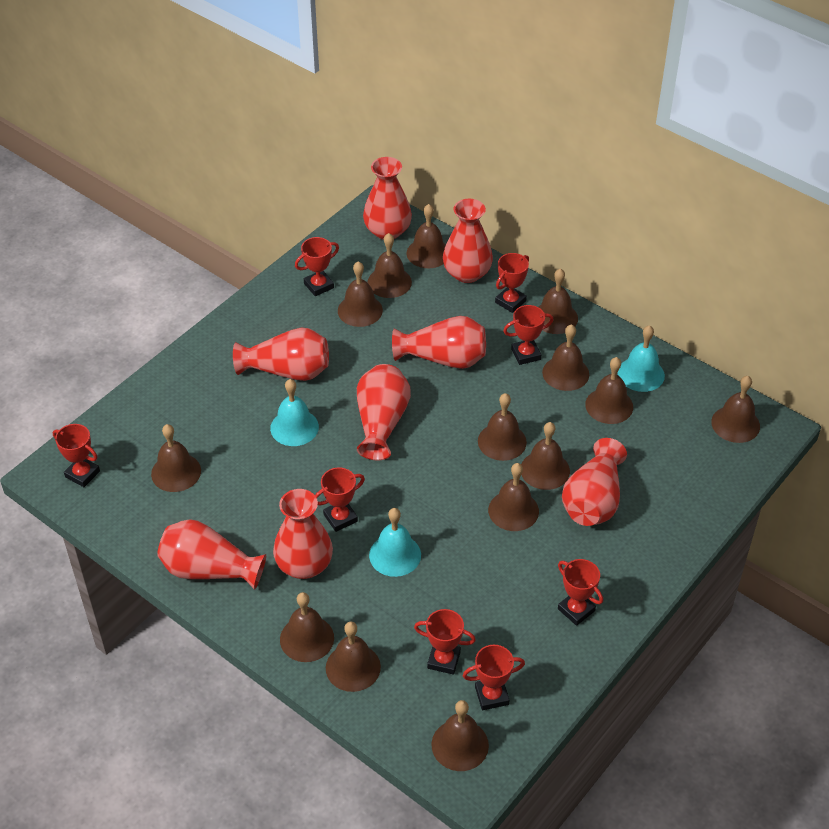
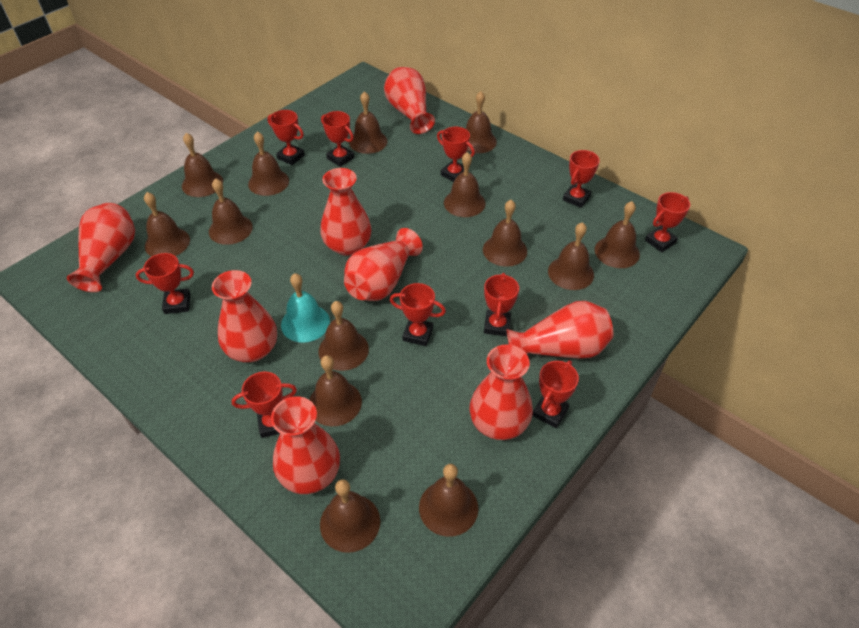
red trophy: 8 -> 10
turquoise bell: 3 -> 1

